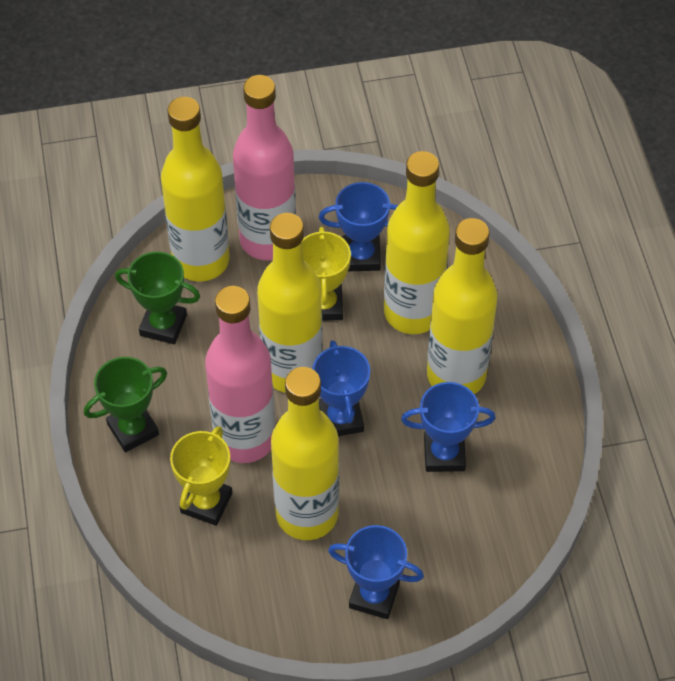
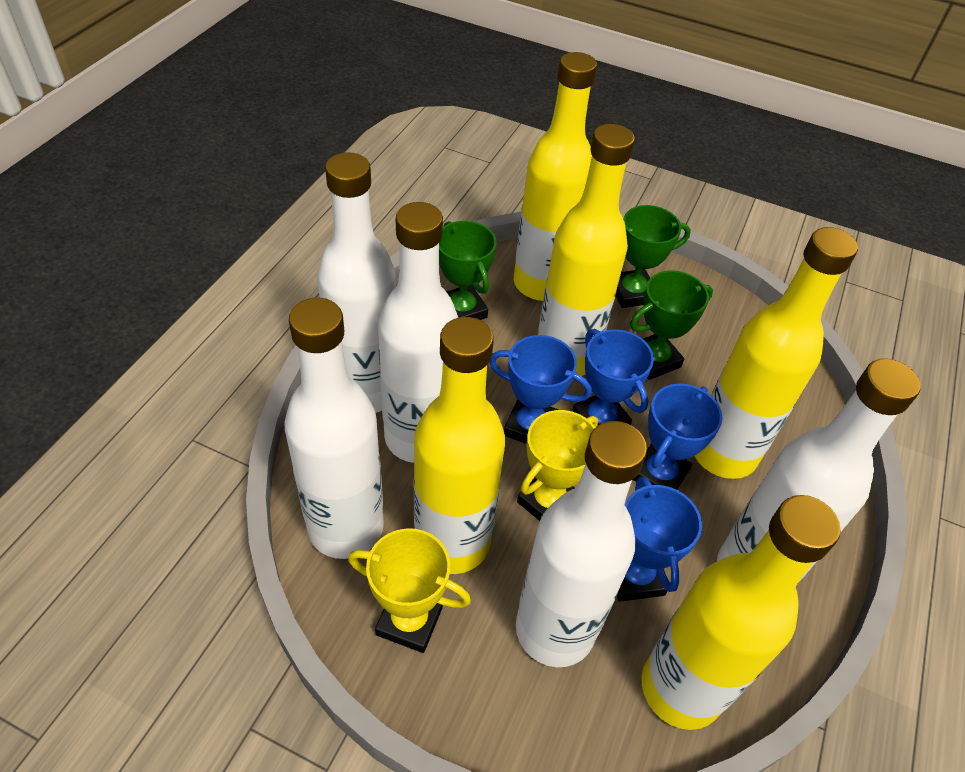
green trophy: 2 -> 3
pink bottle: 2 -> 0
white bottle: 0 -> 5

